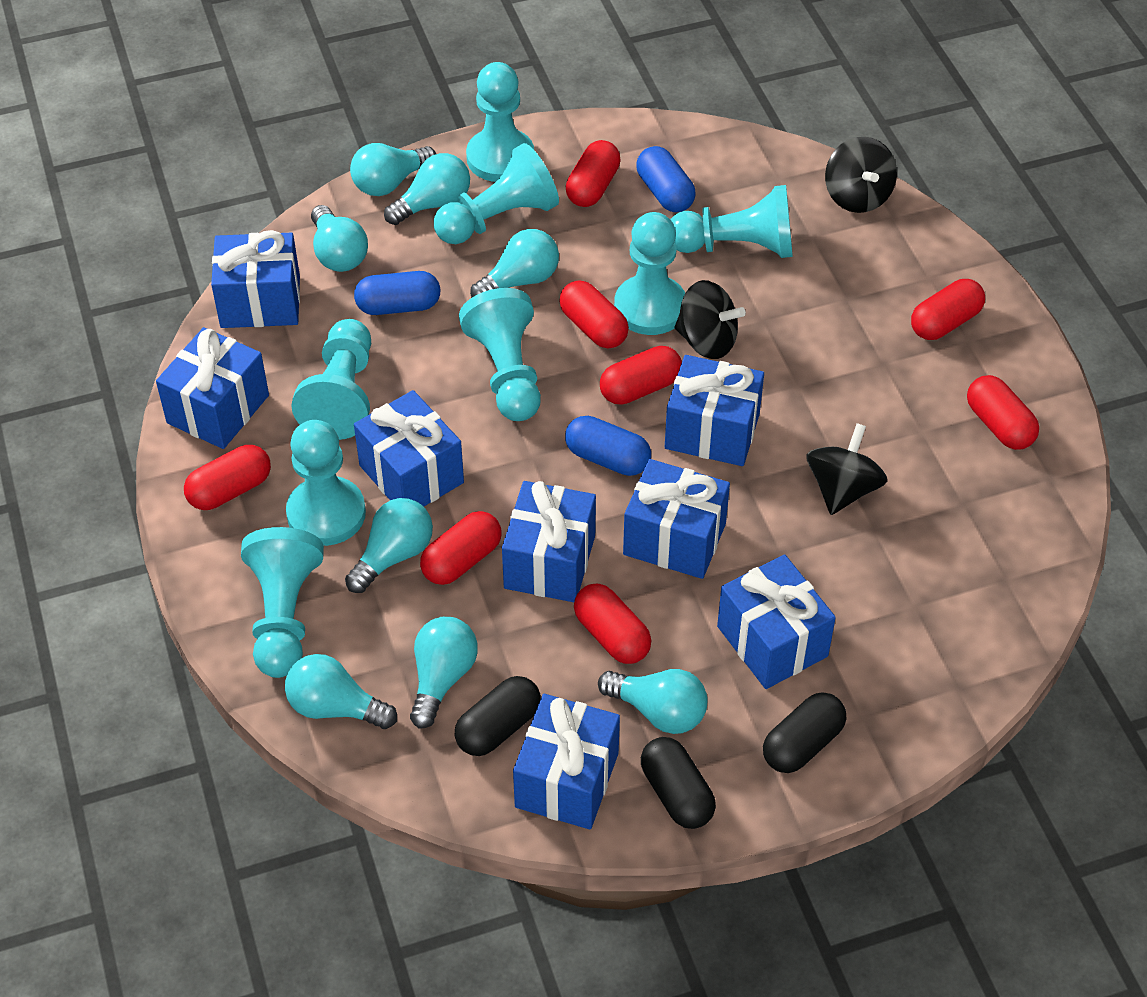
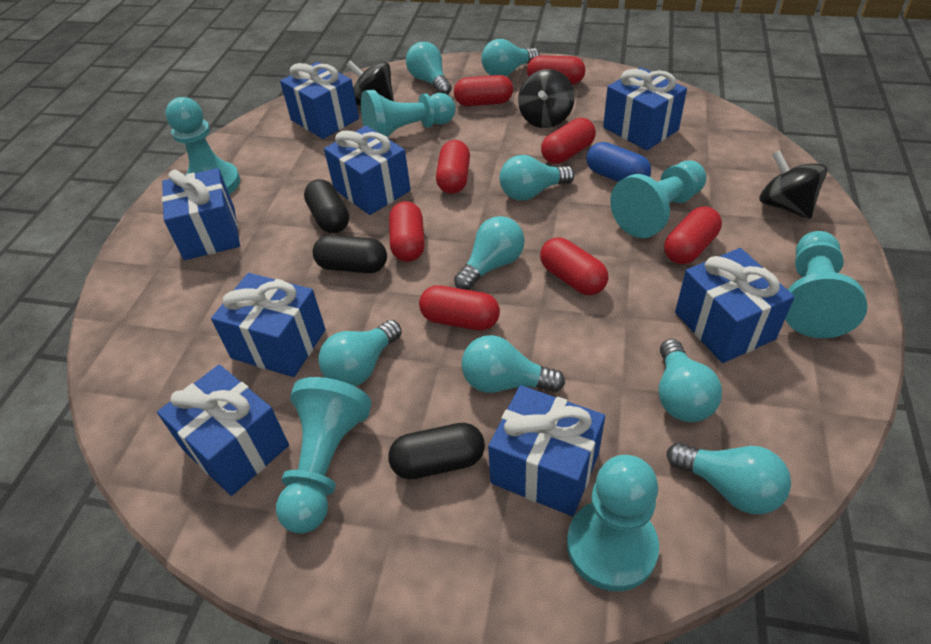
blue capsule: 3 -> 1
turquoise pawn: 8 -> 6

